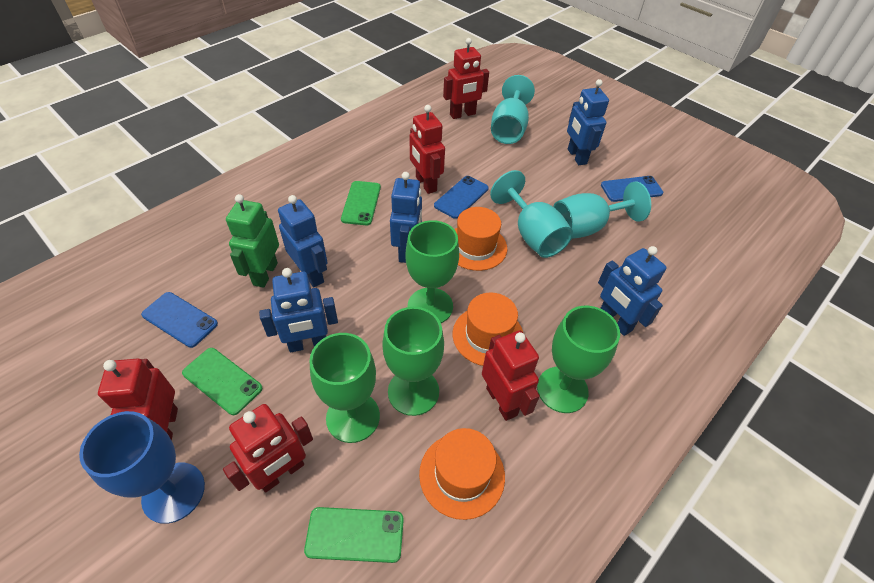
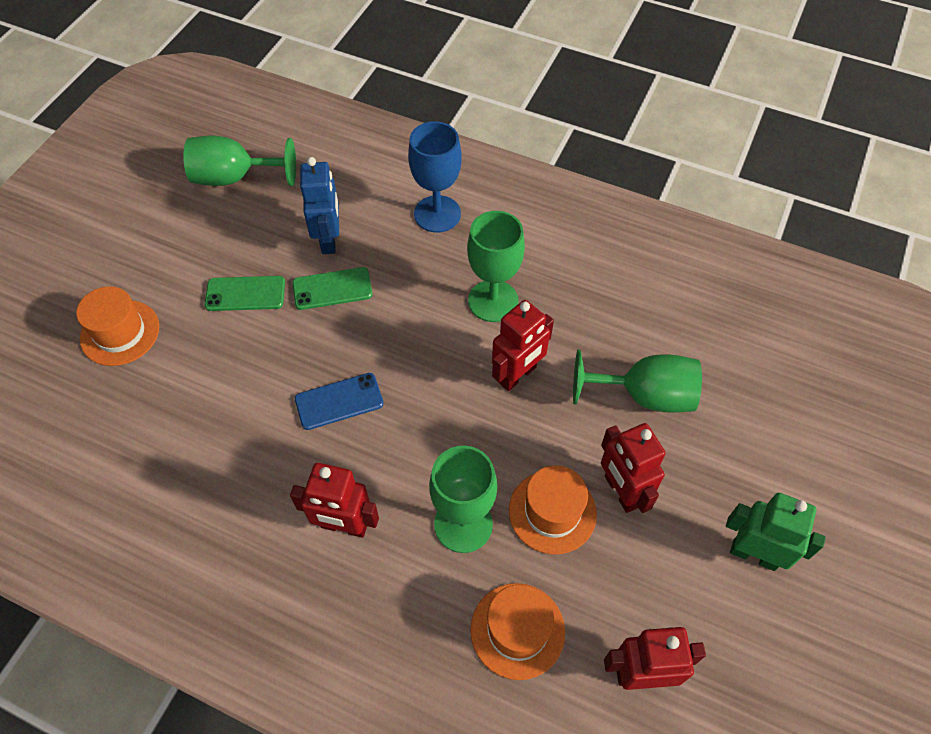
blue phone: 3 -> 1
blue robot: 5 -> 1
green phone: 3 -> 2
red robot: 5 -> 4
turquoise goblet: 3 -> 0

